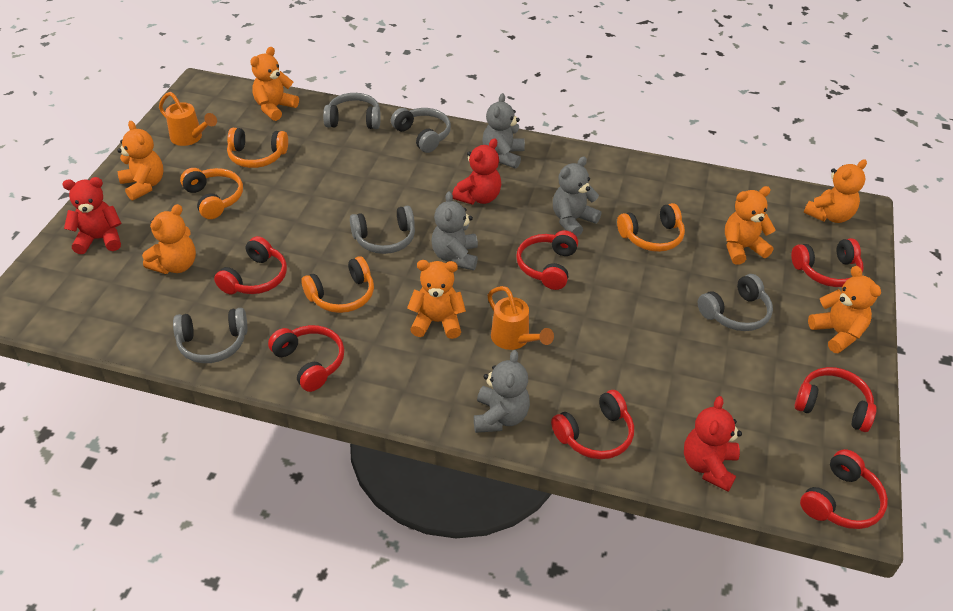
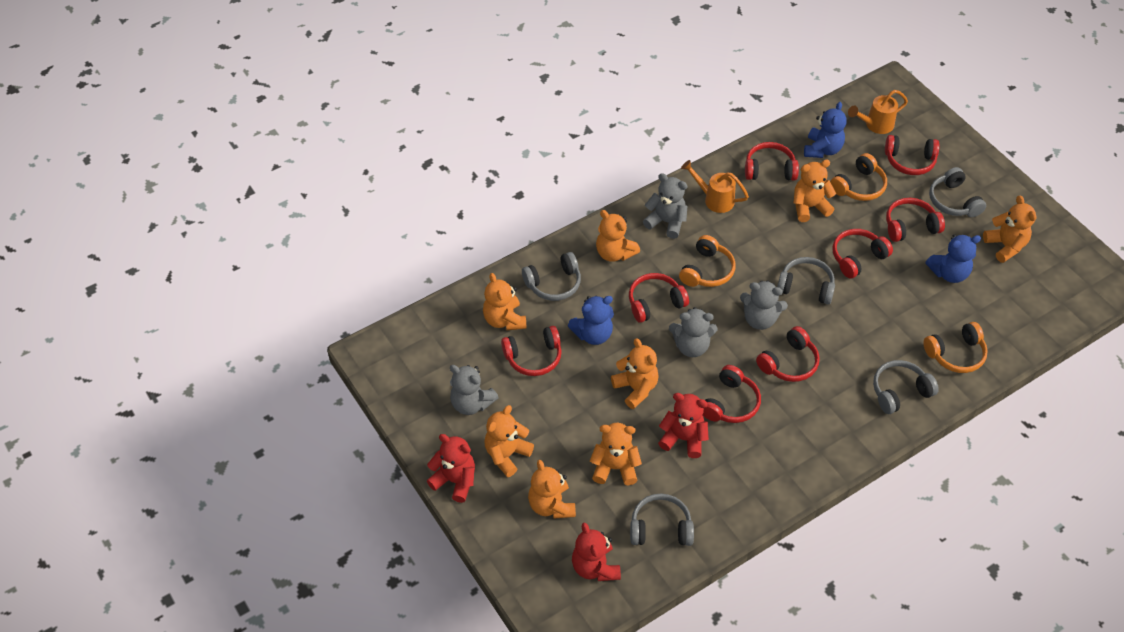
blue teddy bear: 0 -> 3
orange headphones: 4 -> 3
orange teddy bear: 7 -> 8
red headphones: 7 -> 8

